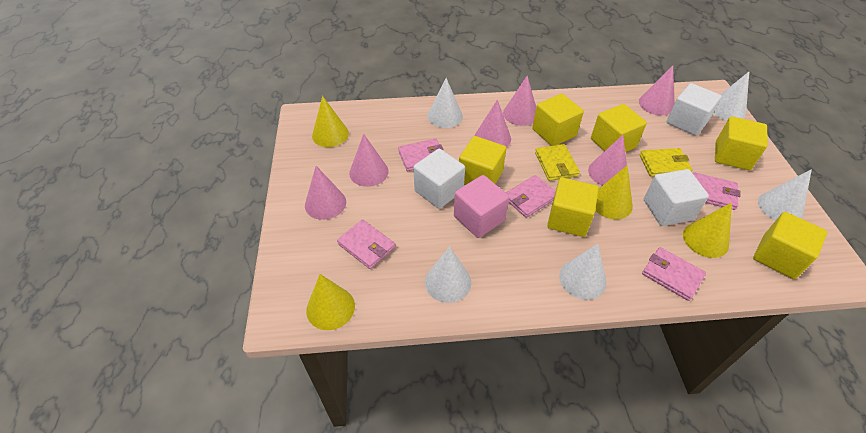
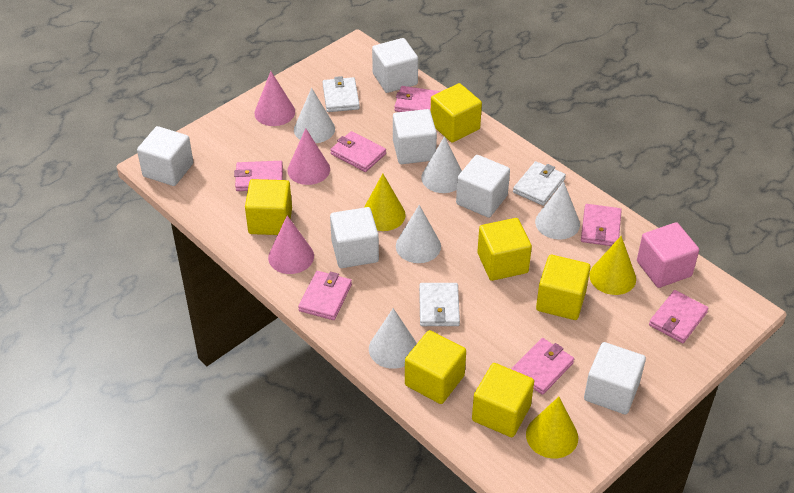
pink cone: 6 -> 3
pink wallet: 5 -> 7
white cube: 3 -> 6
white wallet: 0 -> 3
yellow cone: 4 -> 3
yellow wallet: 2 -> 0

